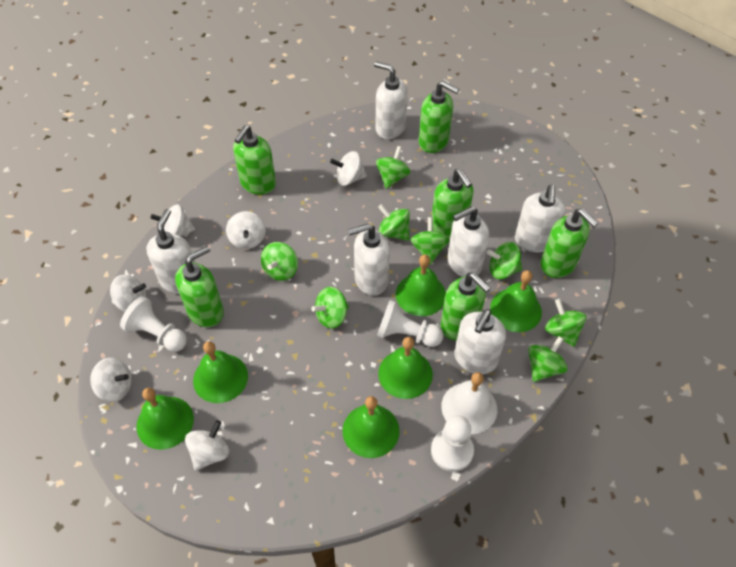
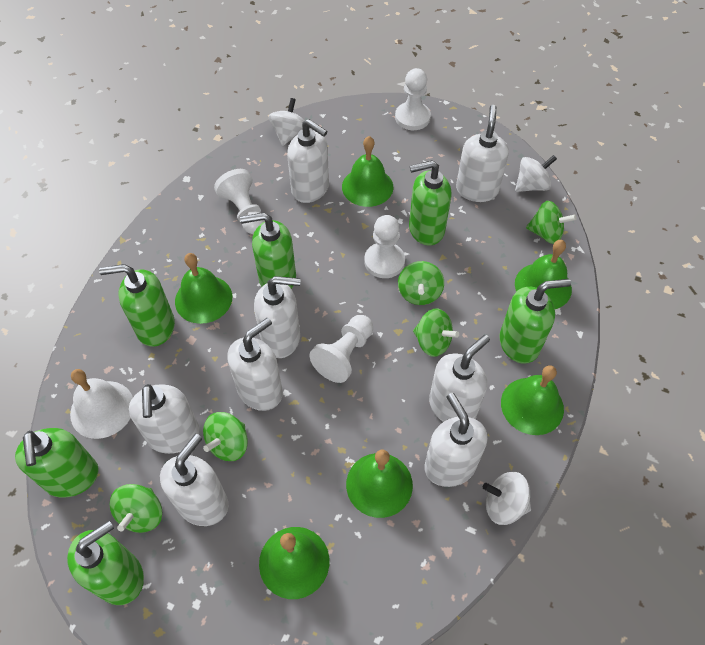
green spinning top: 8 -> 5
white pawn: 3 -> 4
white soap dispenser: 6 -> 8
white spinning top: 6 -> 3

